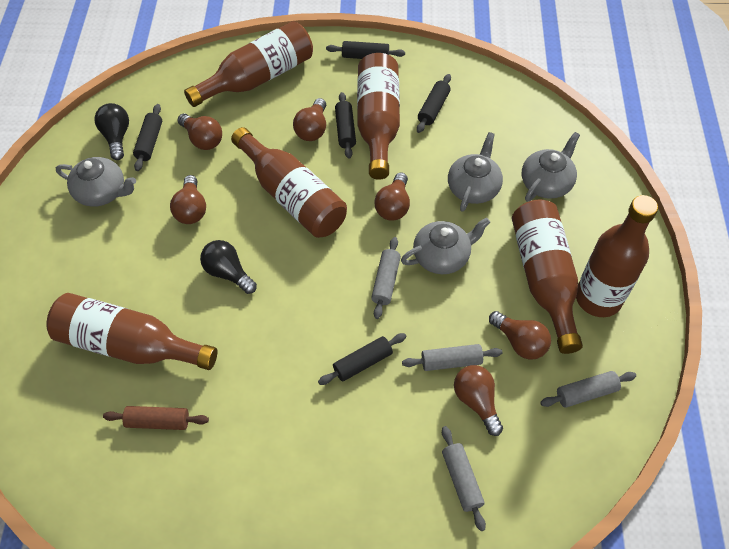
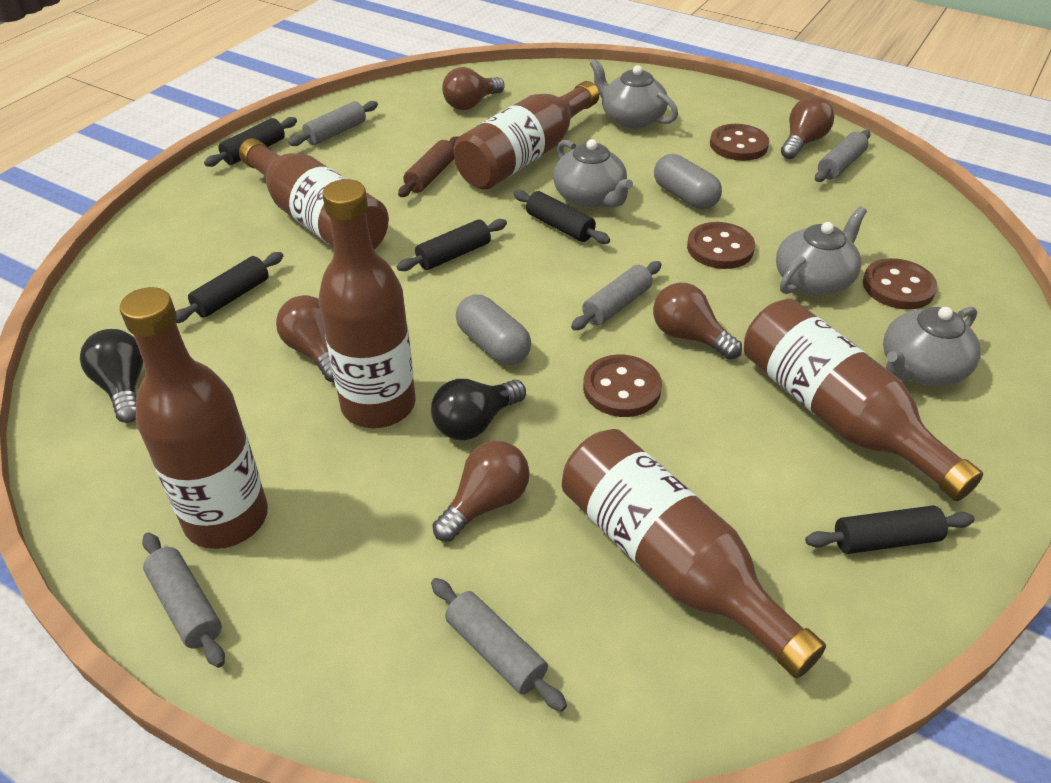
brown button: 0 -> 4
brown light bulb: 6 -> 5
grey capsule: 0 -> 2
grey rolling pin: 4 -> 5

